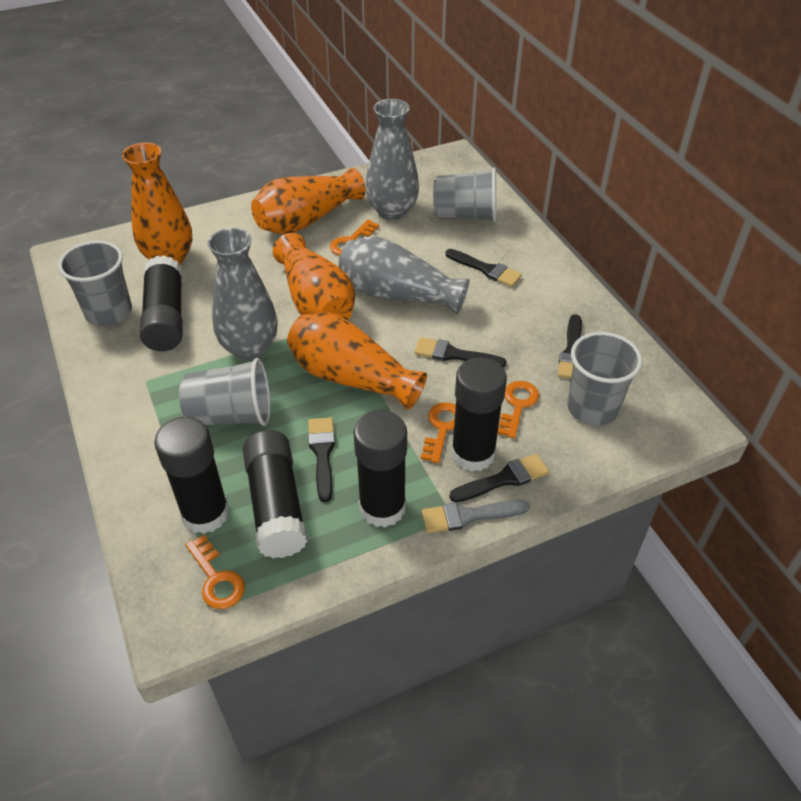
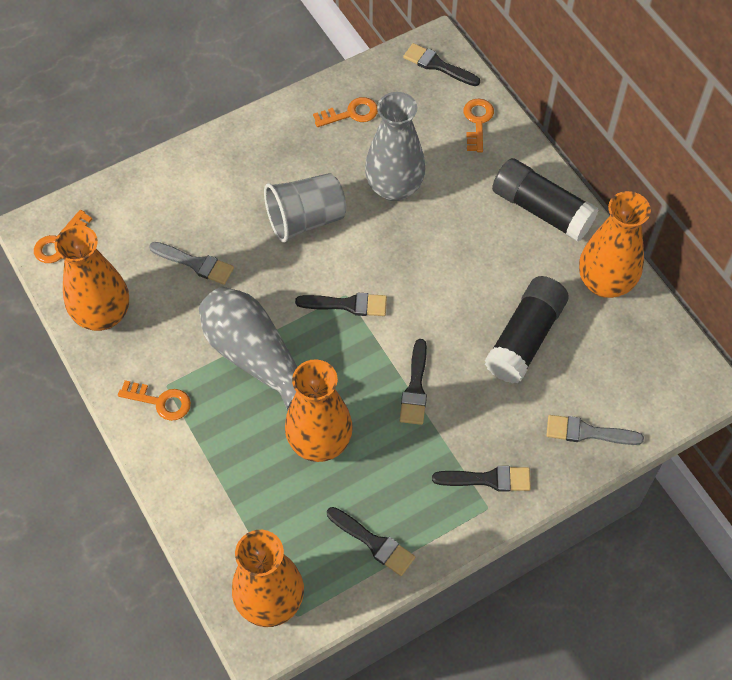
black glue stick: 5 -> 2
grey brush: 1 -> 2
grey cup: 4 -> 1
grey vase: 3 -> 2

